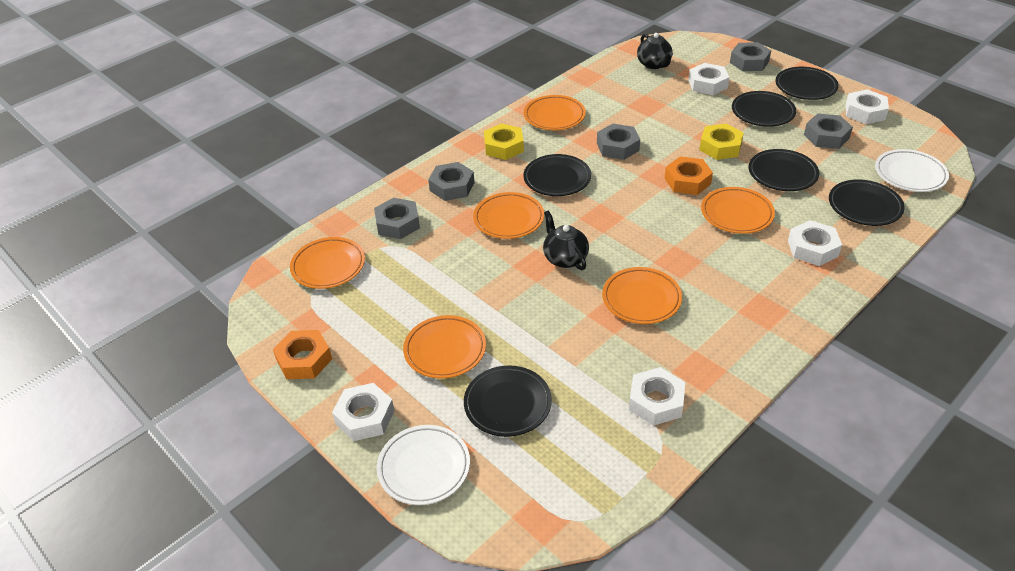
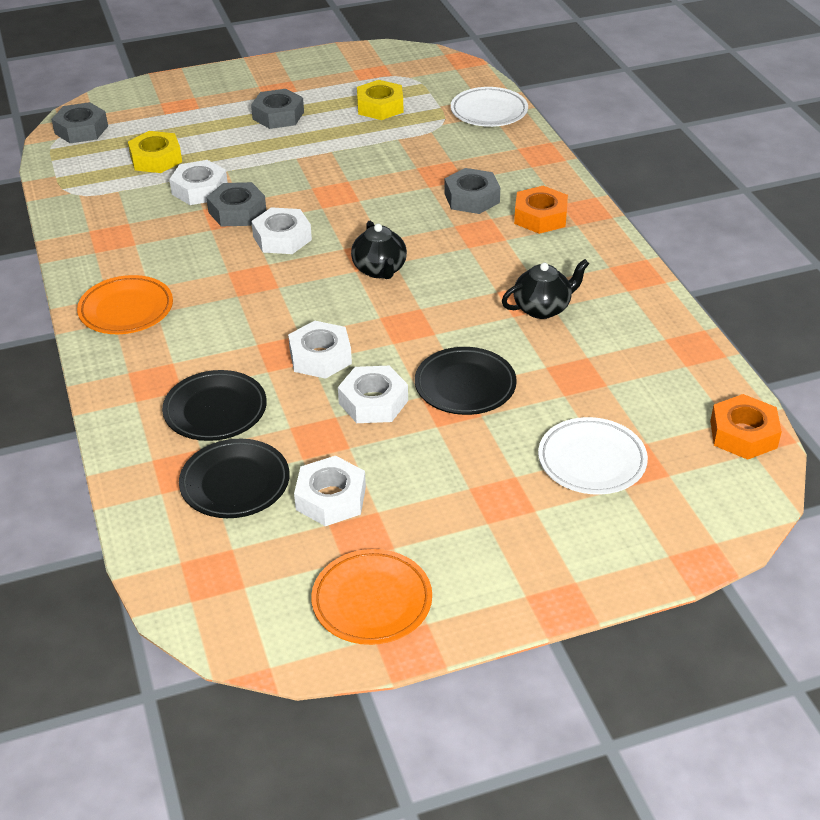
black plate: 6 -> 3
grey nut: 5 -> 4
orange plate: 6 -> 2

